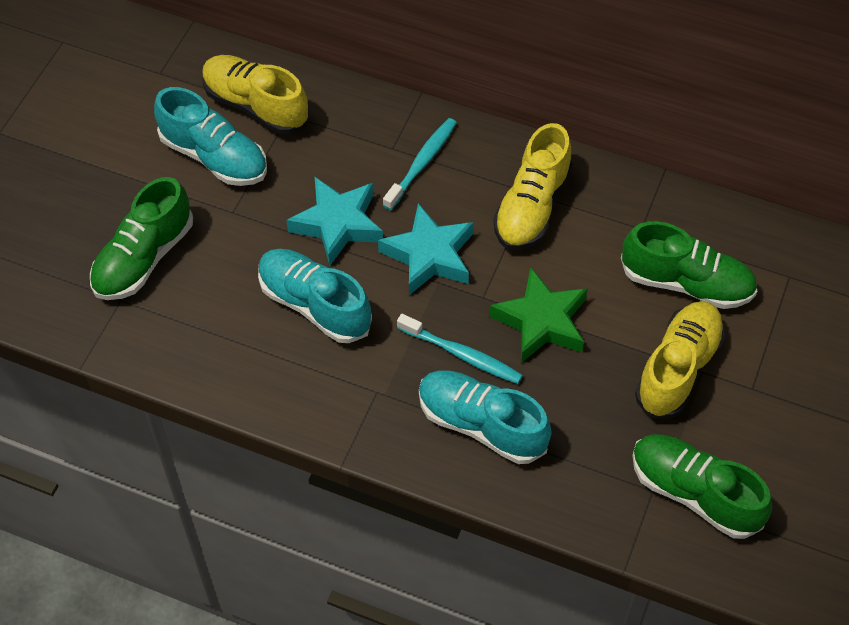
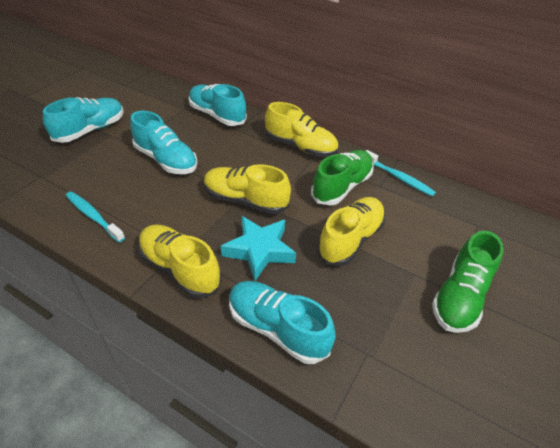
green shoe: 3 -> 2
green star: 1 -> 0
turquoise shoe: 3 -> 4
turquoise star: 2 -> 1
yellow shoe: 3 -> 4

